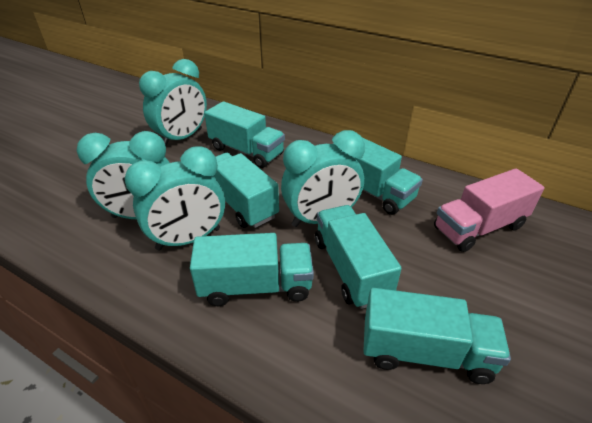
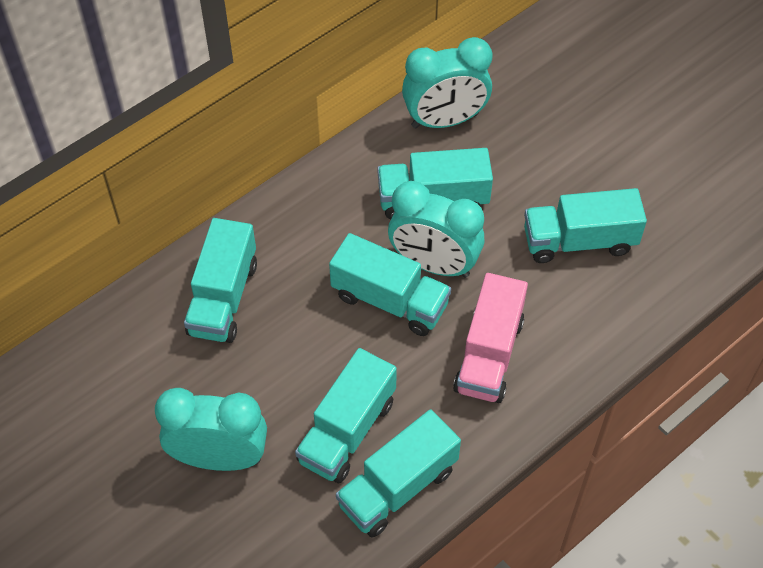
turquoise clock: 4 -> 3

